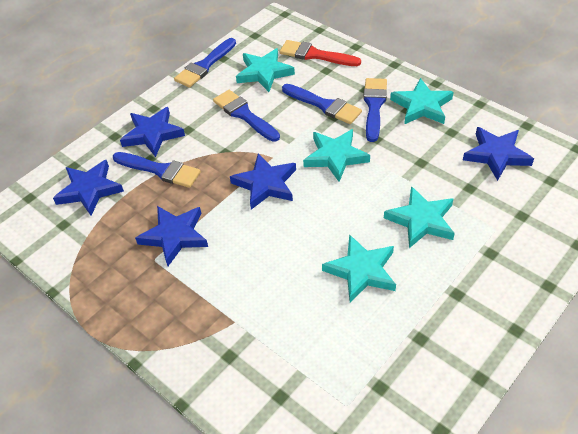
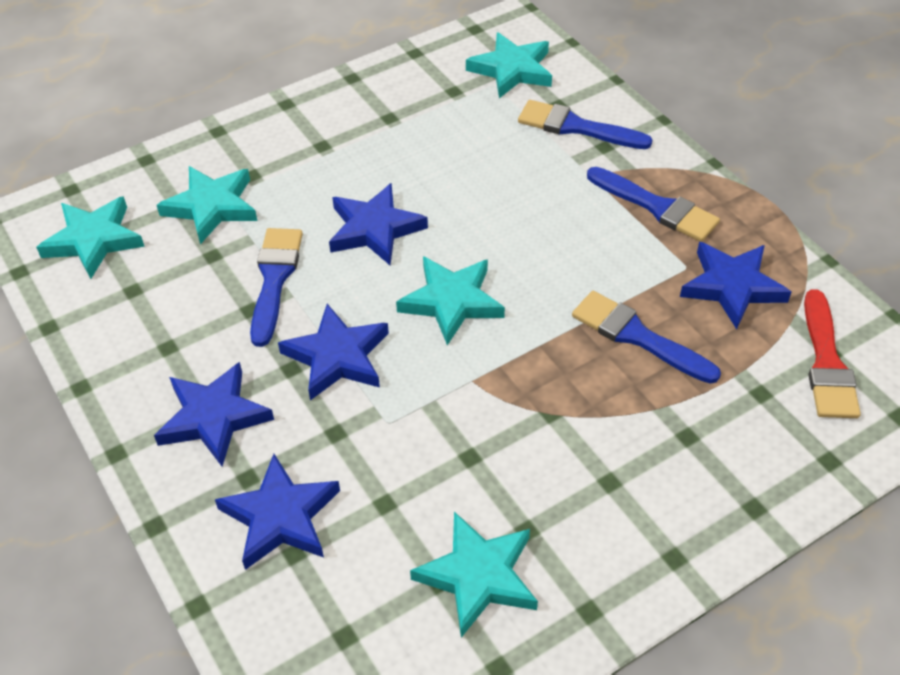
blue brush: 5 -> 4

